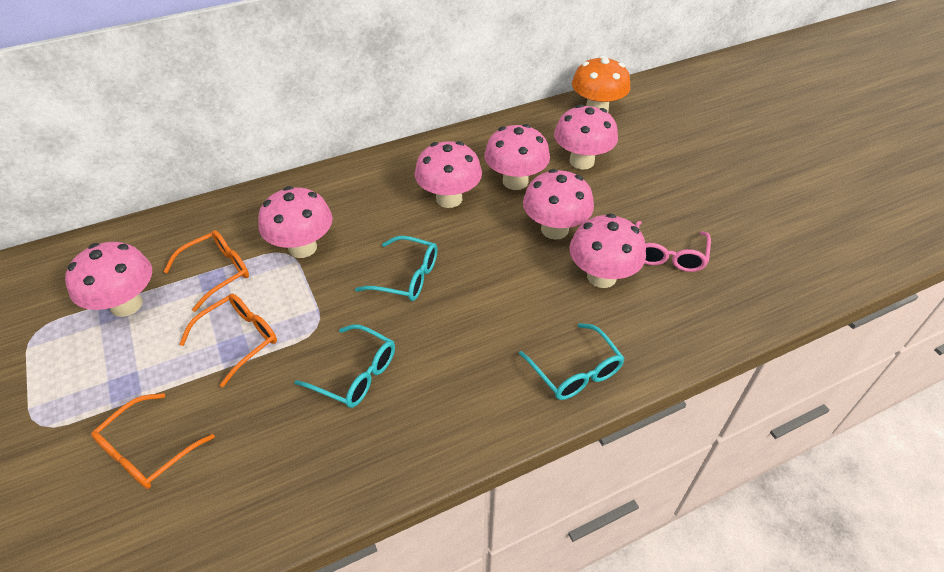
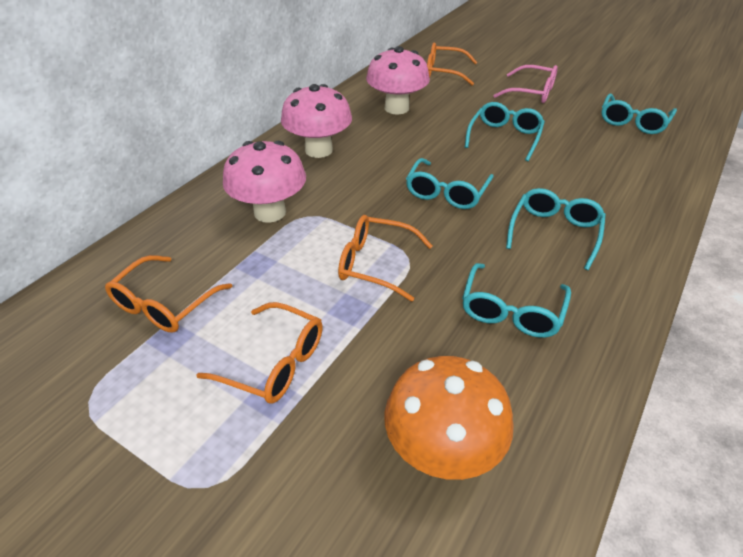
orange glasses: 3 -> 4
pink mushroom: 7 -> 3
turquoise glasses: 3 -> 5

